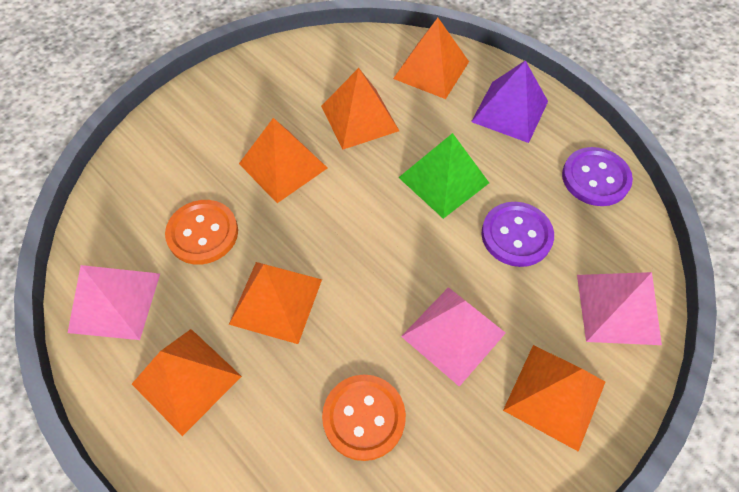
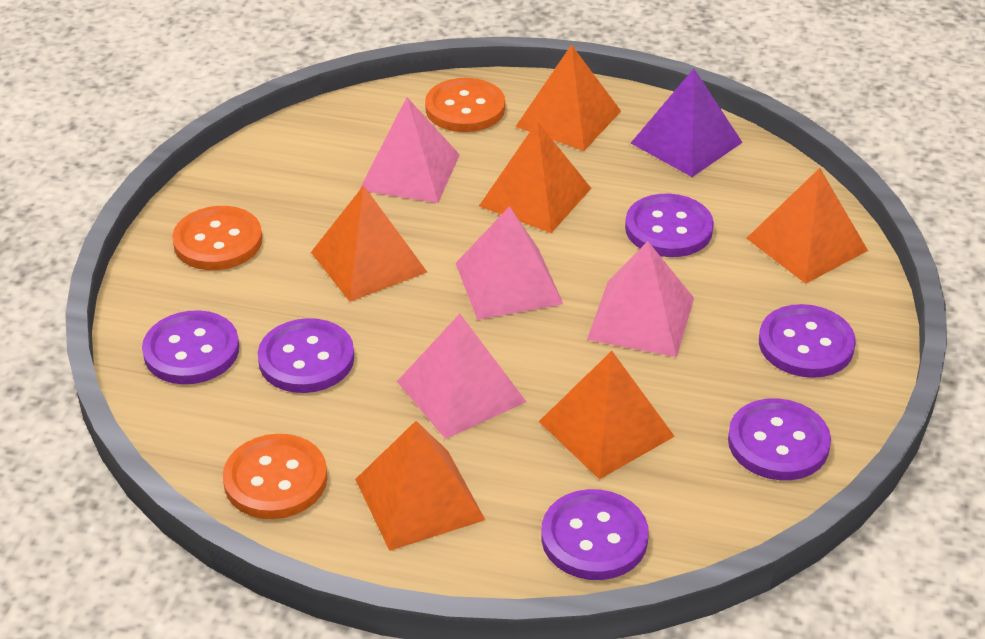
green pyramid: 1 -> 0
orange button: 2 -> 3
pink pyramid: 3 -> 4
purple button: 2 -> 6

